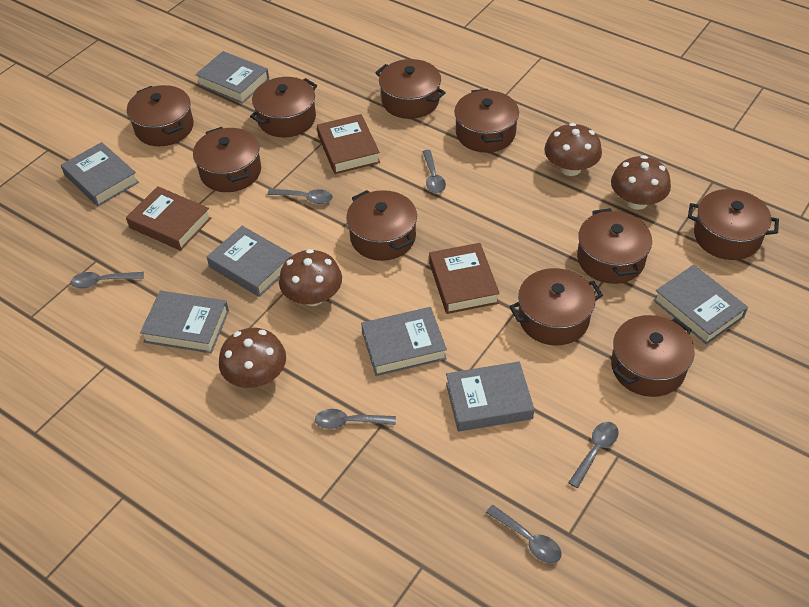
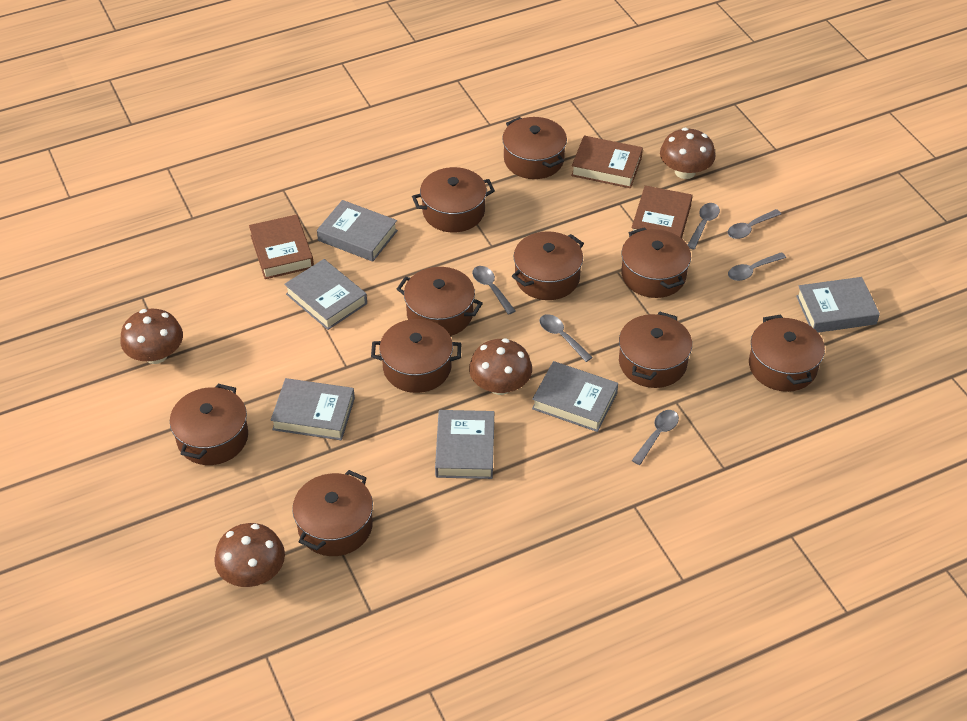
grey book: 7 -> 6

